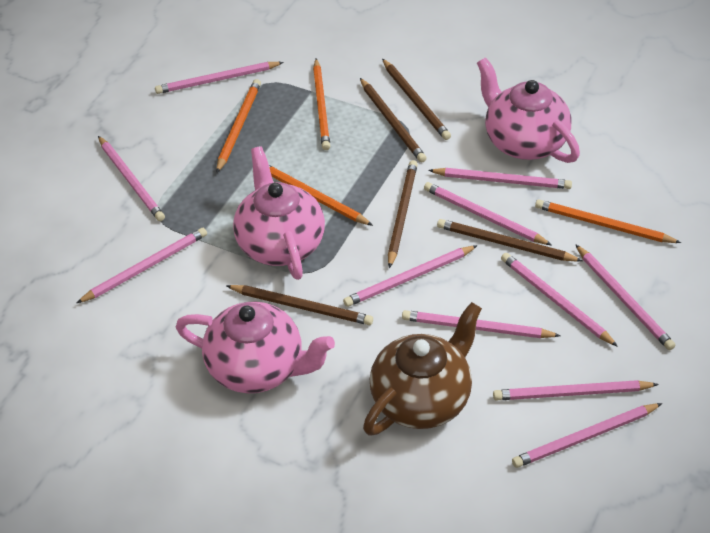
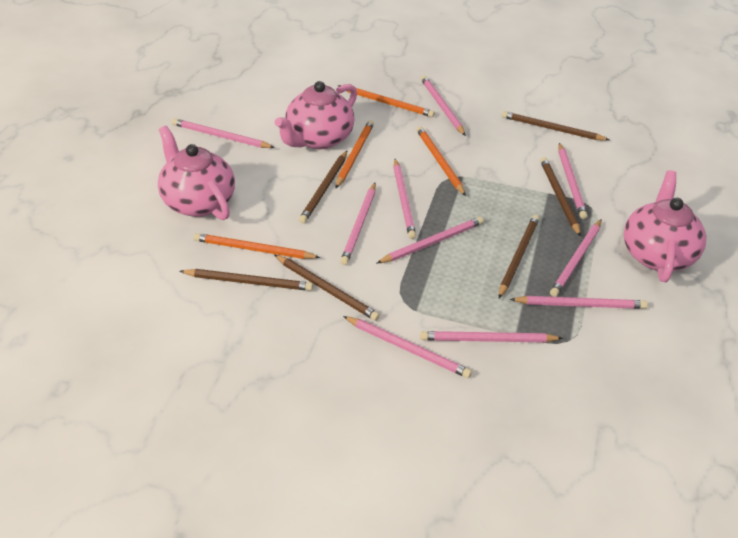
brown pencil: 5 -> 6
brown teapot: 1 -> 0
pink pencil: 11 -> 10

